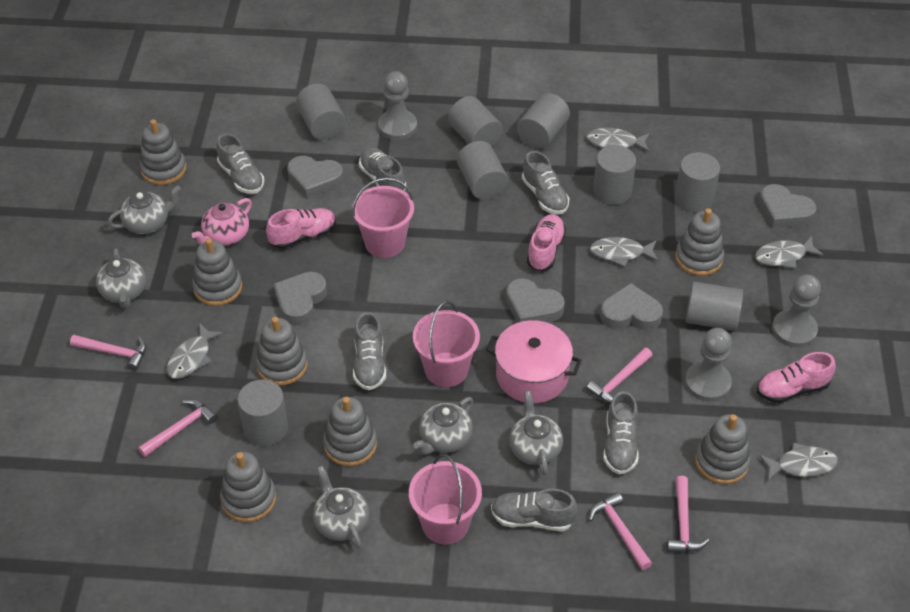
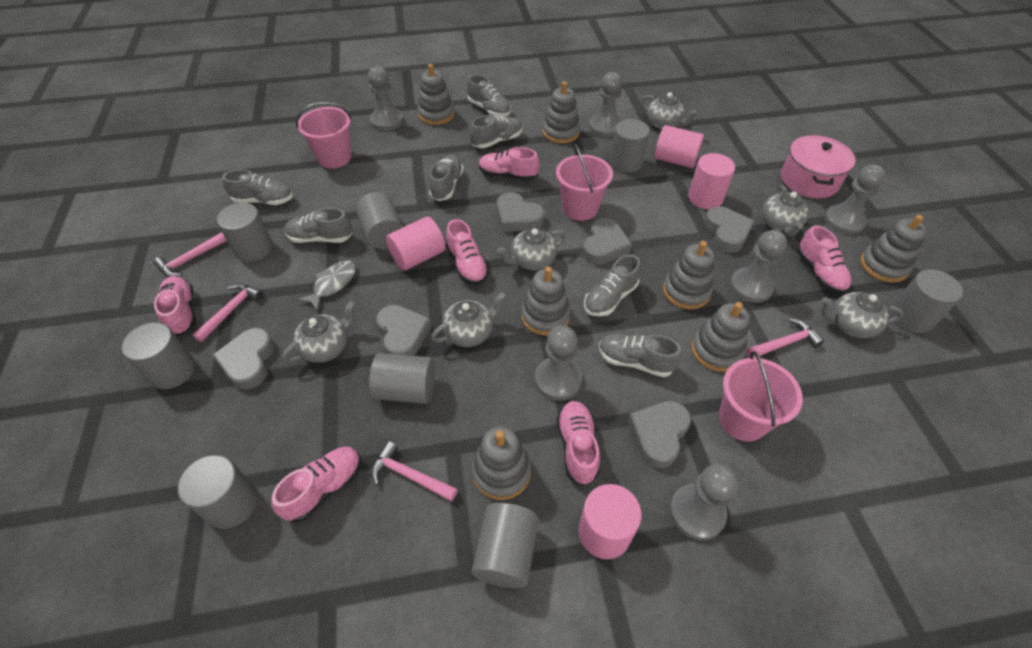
grey fish: 5 -> 1
grey heart: 5 -> 6
grey pawn: 3 -> 6
grey shoe: 6 -> 7
grey teapot: 5 -> 6
pink cylinder: 0 -> 4
pink hammer: 5 -> 4
pink shoe: 3 -> 6
pink teapot: 1 -> 0

